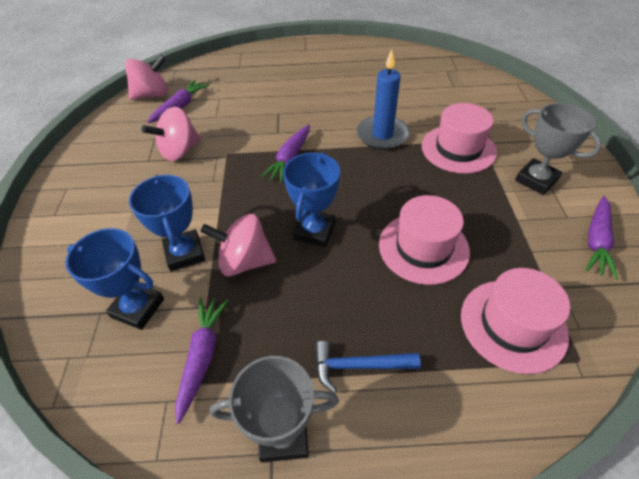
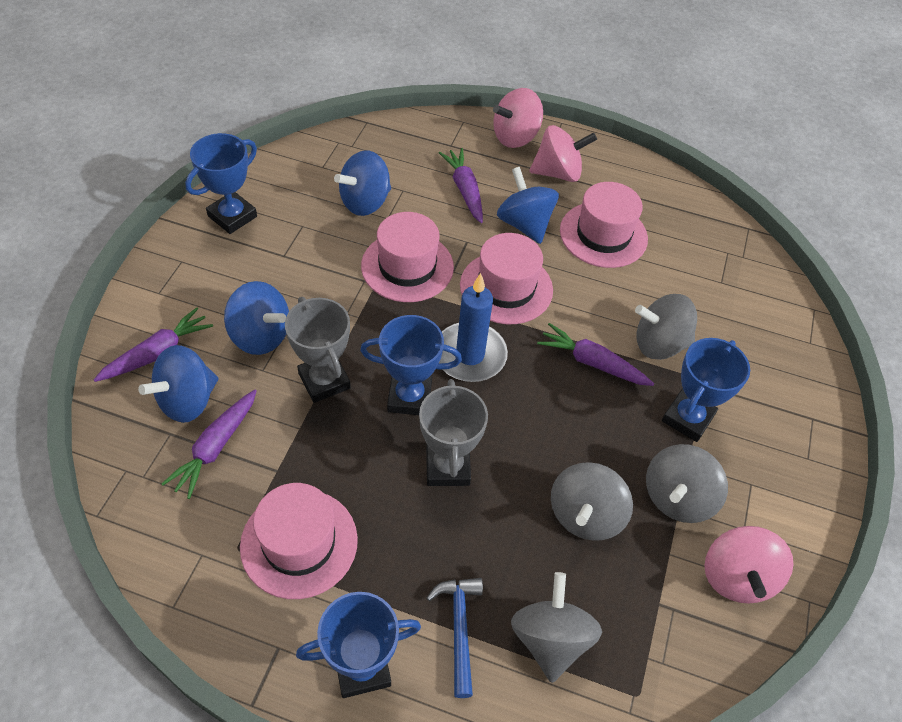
blue spinning top: 0 -> 4
blue trophy: 3 -> 4
grey spinning top: 0 -> 4
pink hat: 3 -> 4

